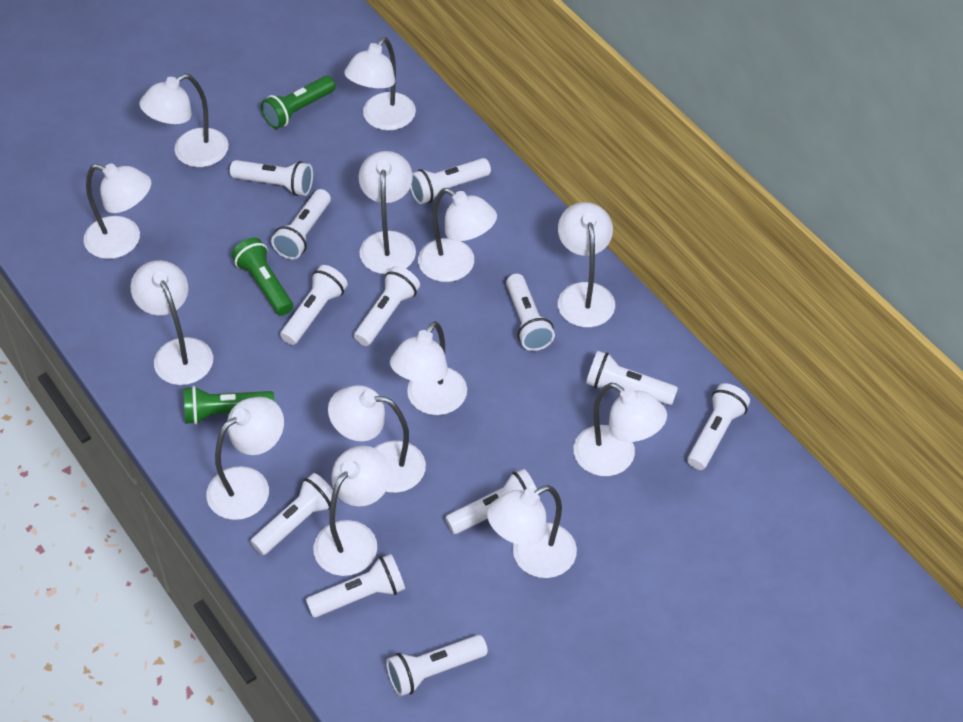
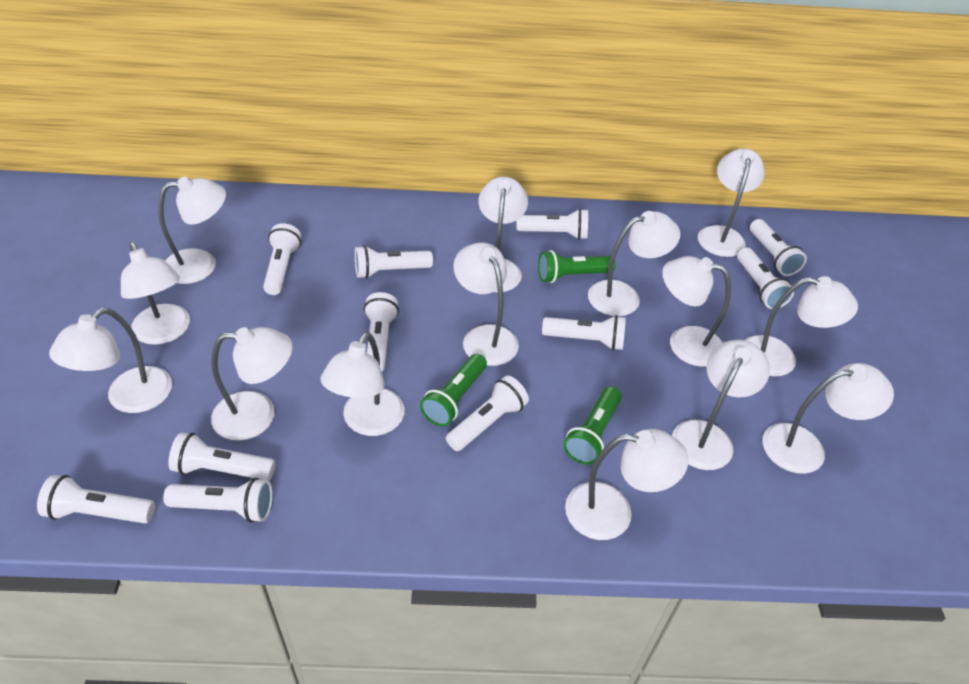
white flashlight: 12 -> 11
white lamp: 13 -> 14

